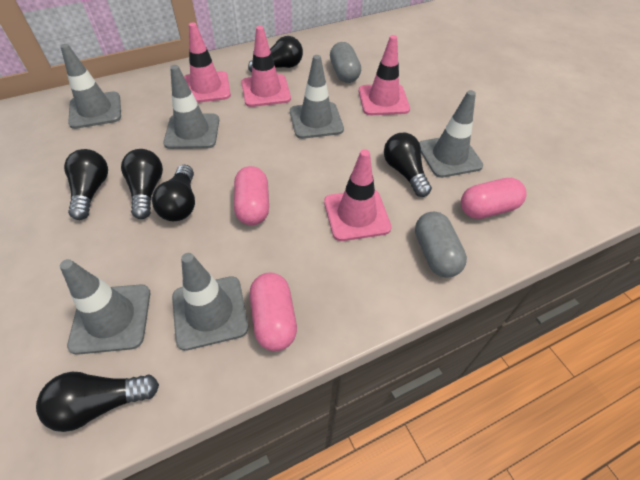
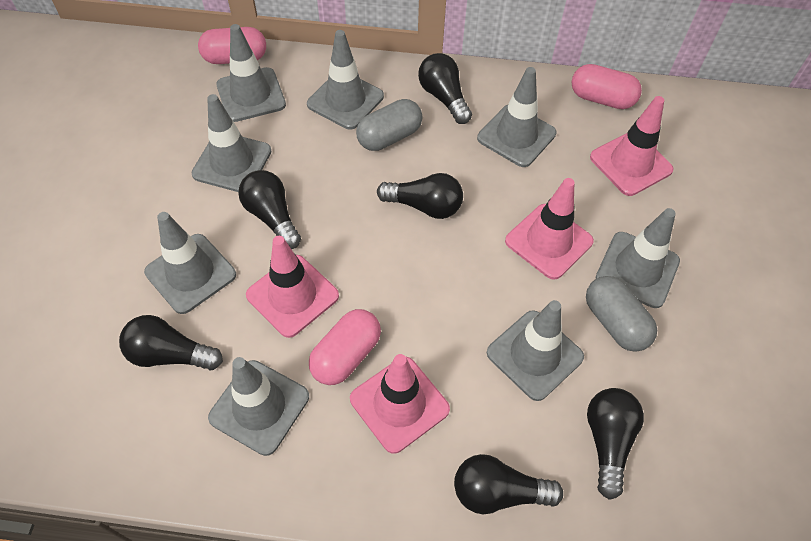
grey traffic cone: 6 -> 8

